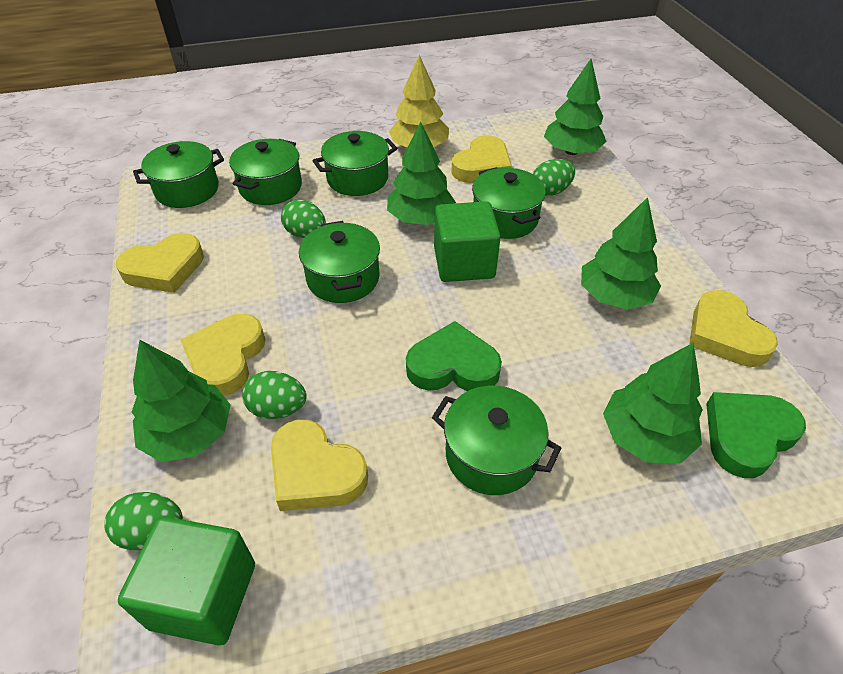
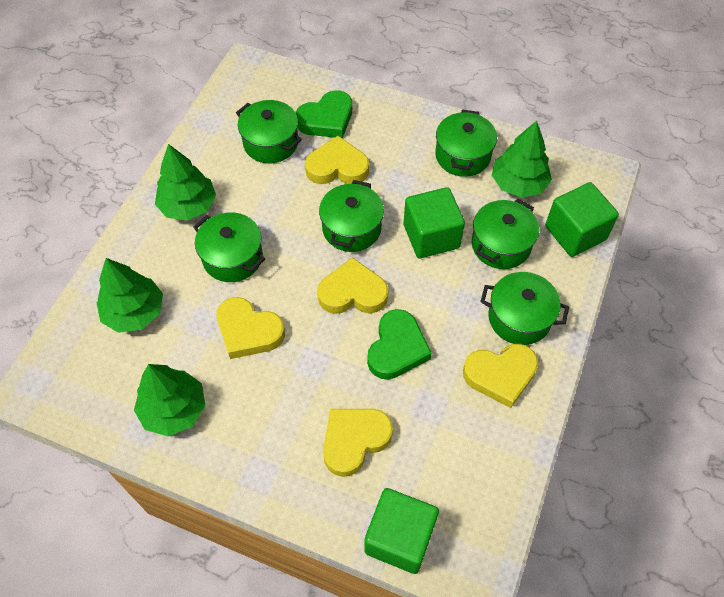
green cube: 2 -> 3
green egg: 4 -> 0
green tree: 5 -> 4
yellow tree: 1 -> 0

